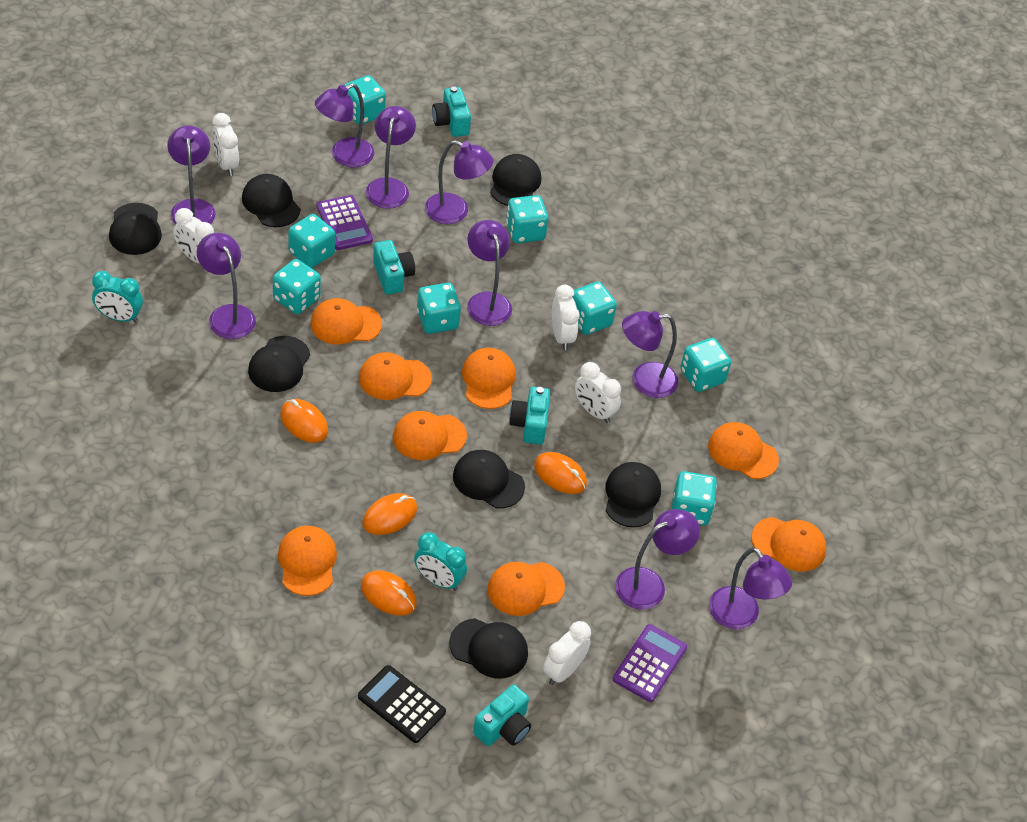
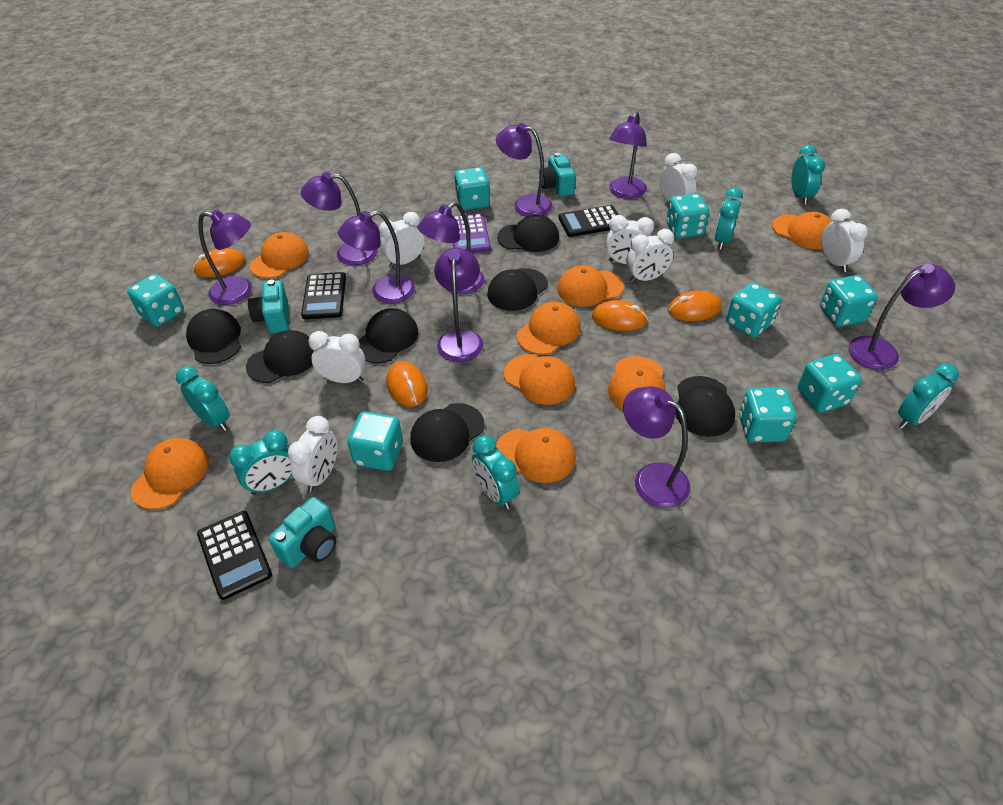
black calculator: 1 -> 3
purple calculator: 2 -> 1
turquoise camera: 4 -> 3
turquoise clock: 2 -> 6
white clock: 5 -> 7

